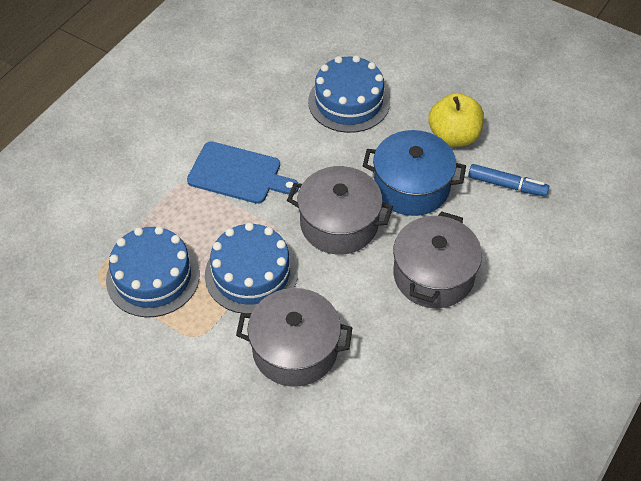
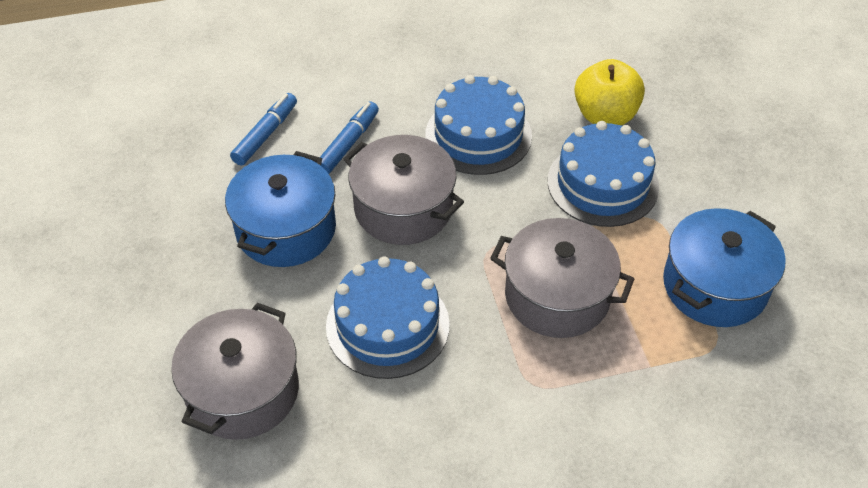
blue cutting board: 1 -> 0
blue marker: 1 -> 2
blue pot: 1 -> 2

